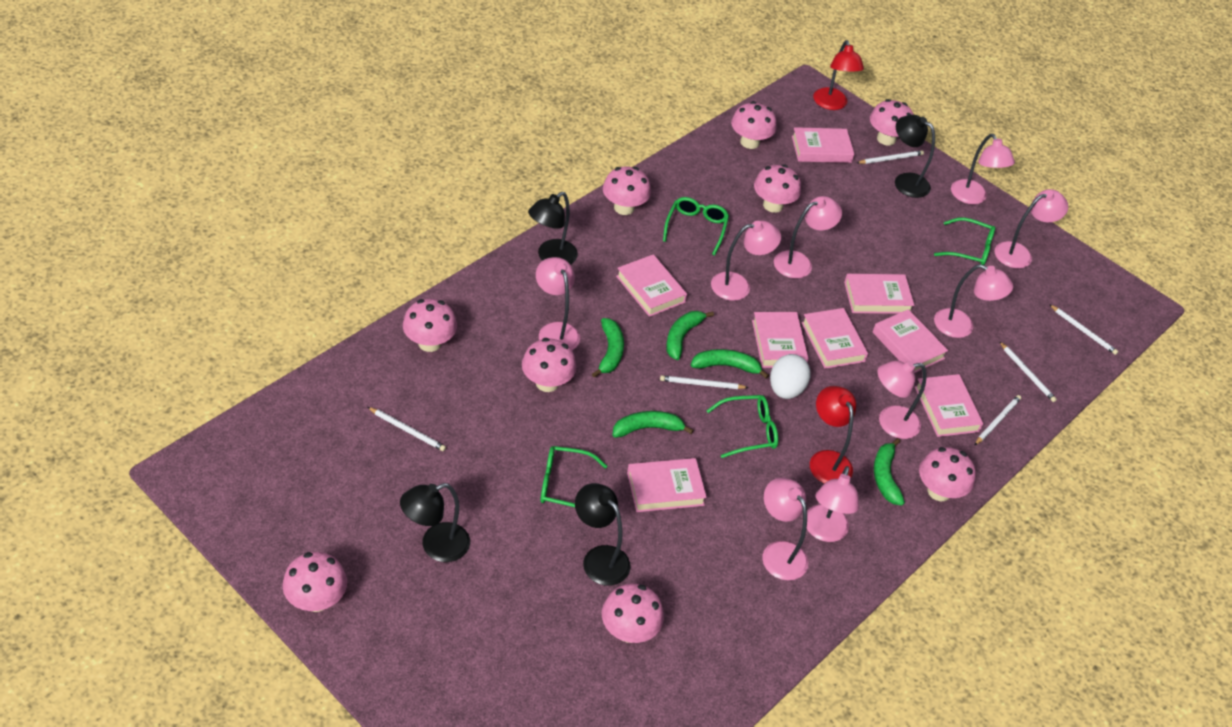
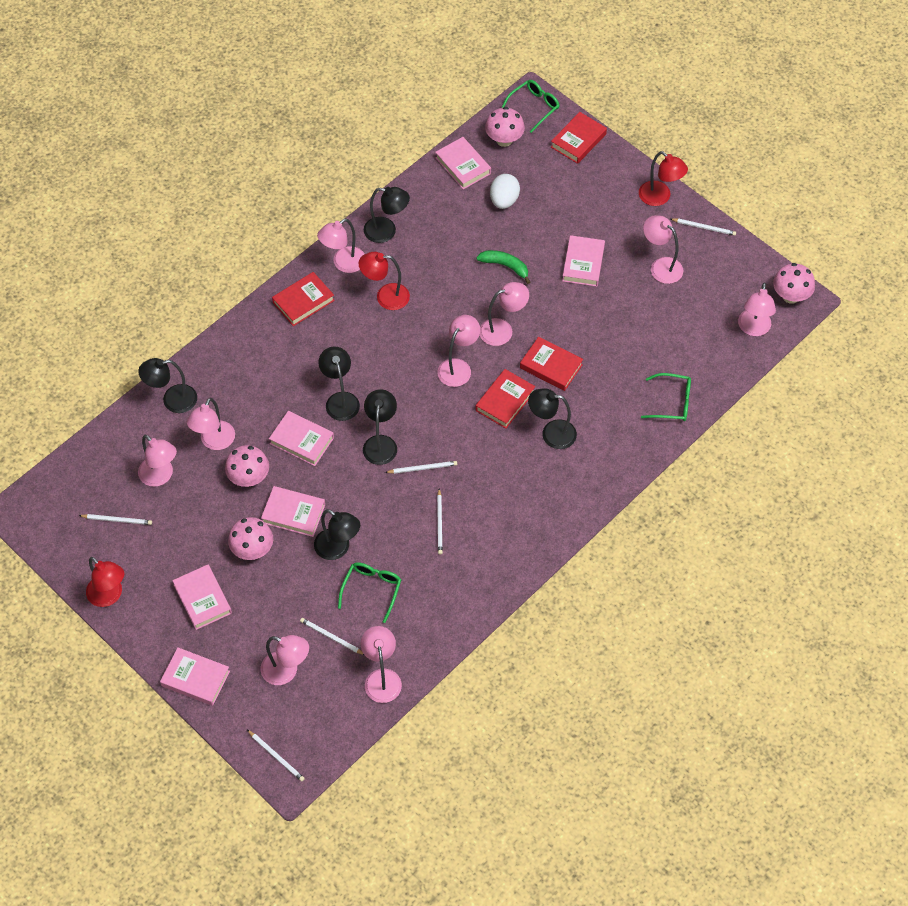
black lamp: 4 -> 6
green banana: 5 -> 1
green glasses: 4 -> 3
pink book: 8 -> 6
pink mushroom: 9 -> 4
red book: 0 -> 4
red lamp: 2 -> 3

